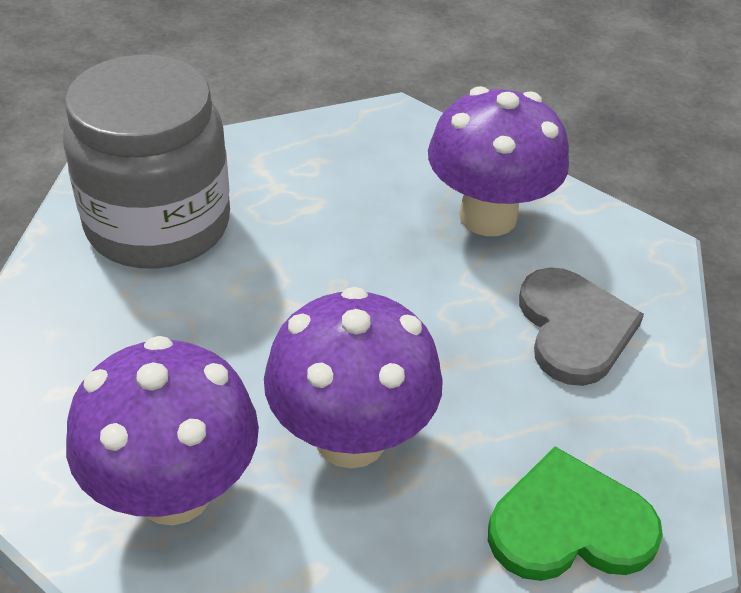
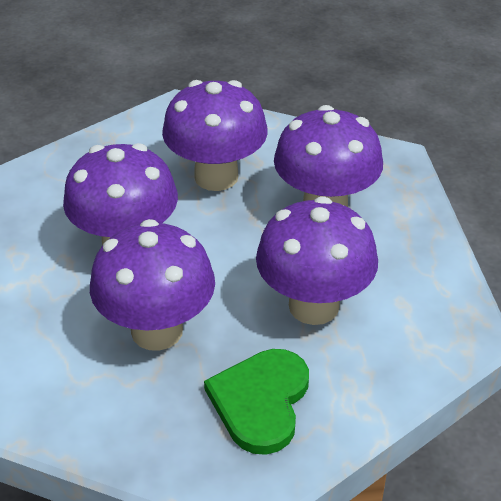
grey heart: 1 -> 0
grey jar: 1 -> 0
purple mushroom: 3 -> 5

